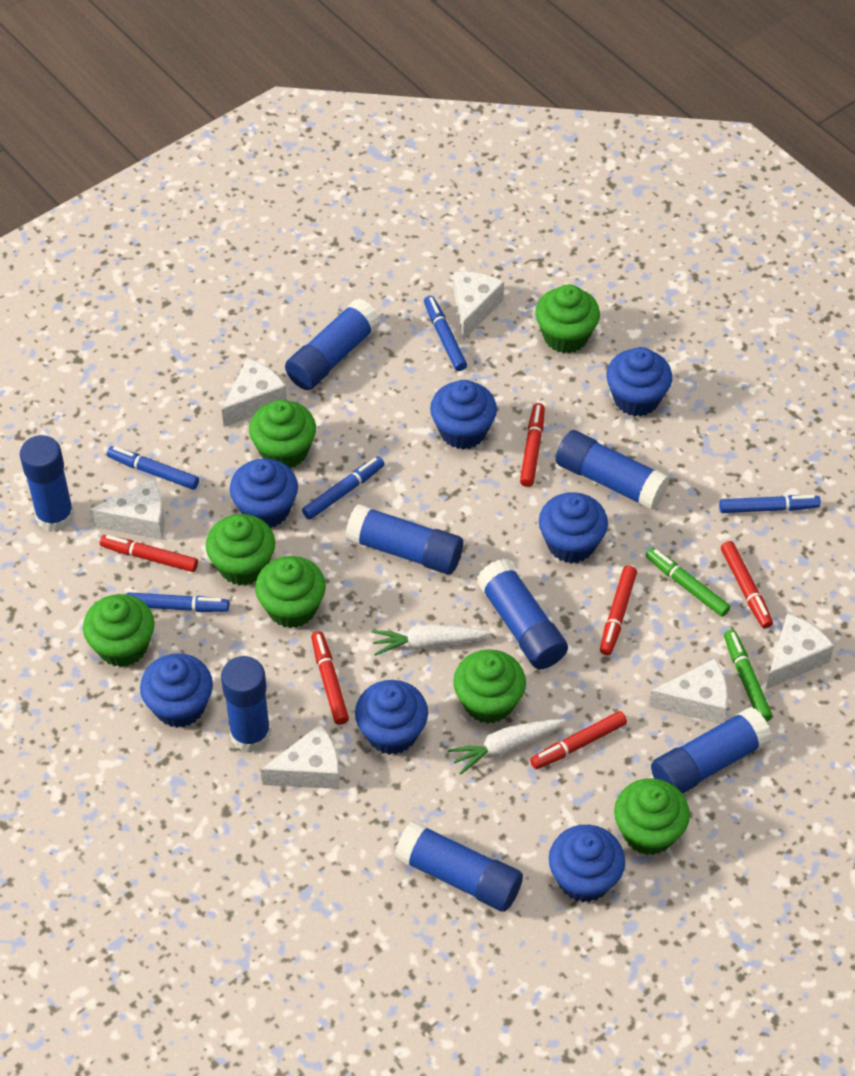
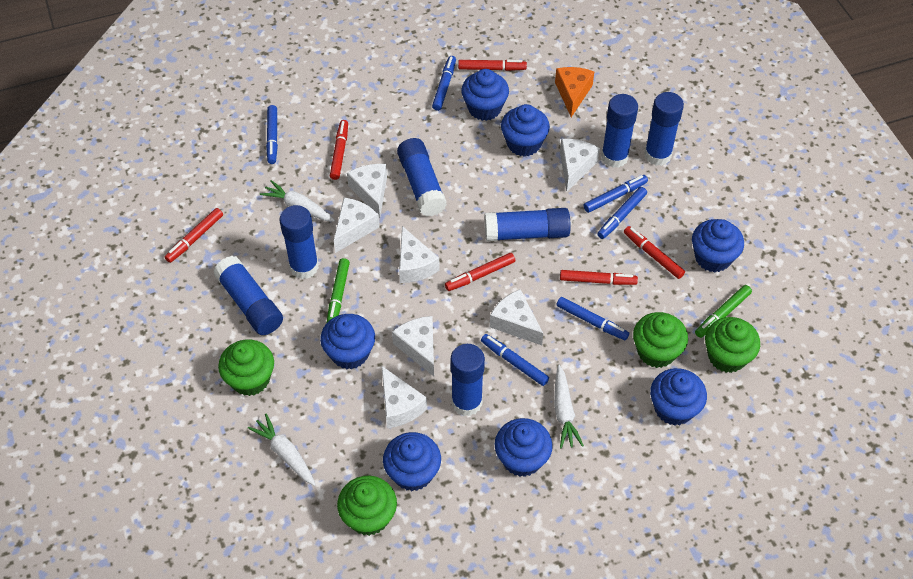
blue glue stick: 8 -> 7
blue marker: 5 -> 6
green cupcake: 7 -> 4
orange cheese: 0 -> 1
white carrot: 2 -> 3
white cheese: 6 -> 7

